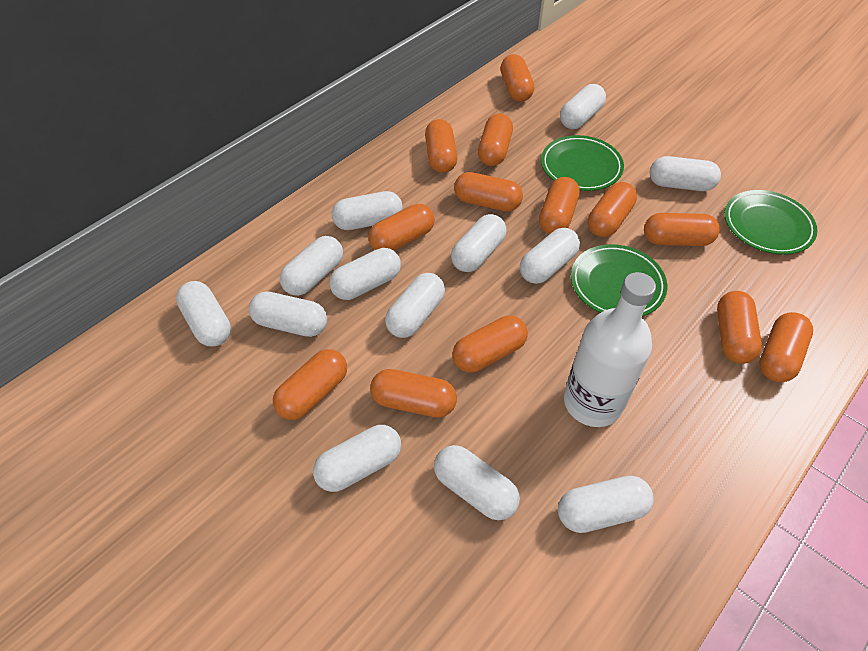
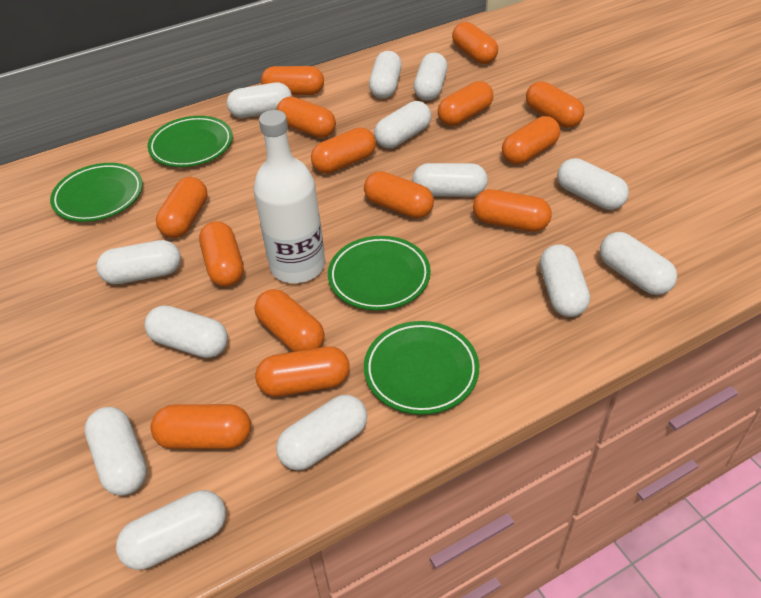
green plate: 3 -> 4
orange capsule: 13 -> 14

